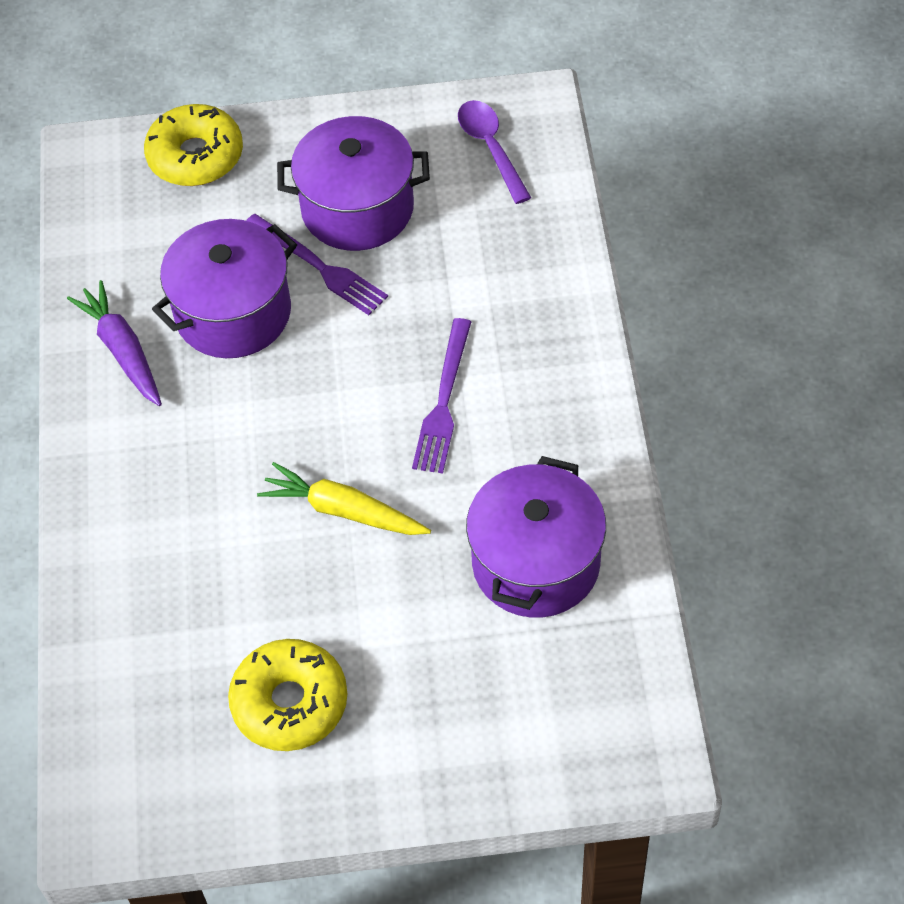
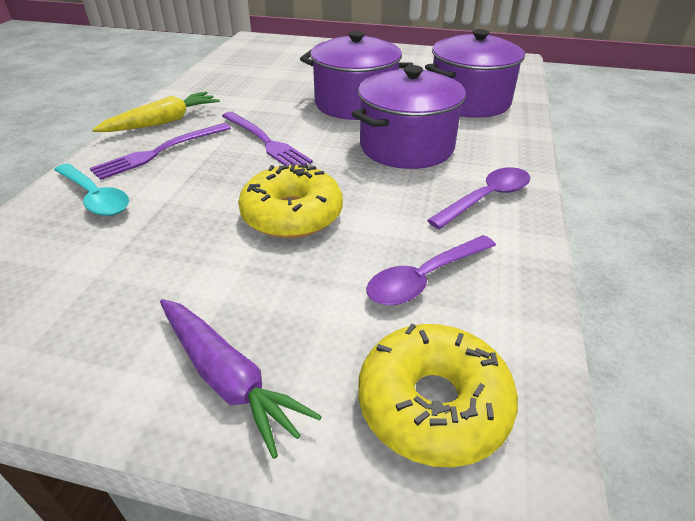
purple spoon: 1 -> 2
turquoise spoon: 0 -> 1

